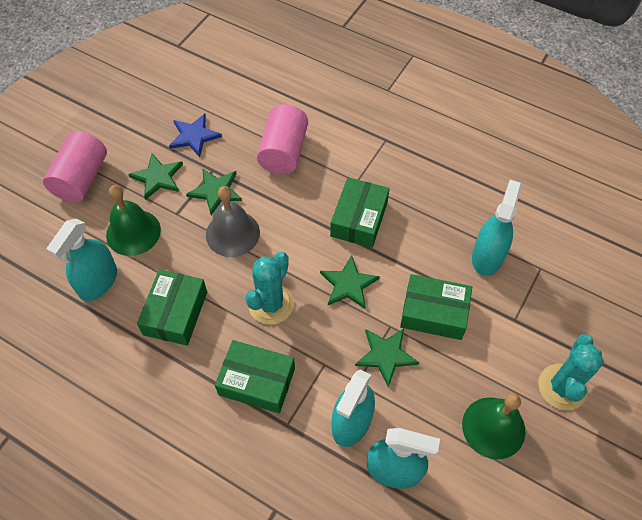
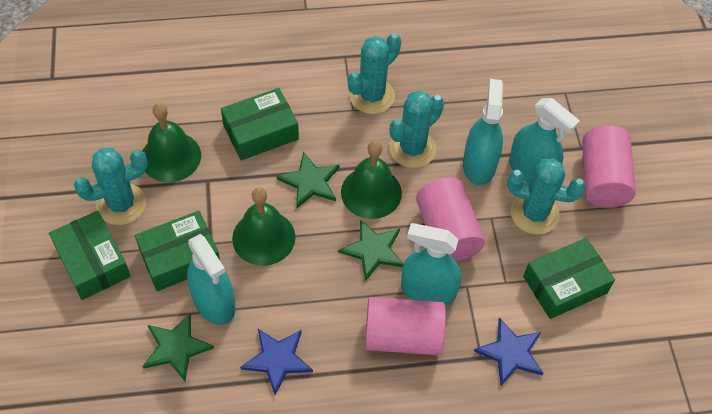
blue star: 1 -> 2
green bell: 2 -> 3
green star: 4 -> 3
grey bell: 1 -> 0
pink cylinder: 2 -> 3
turquoise cactus: 2 -> 4

